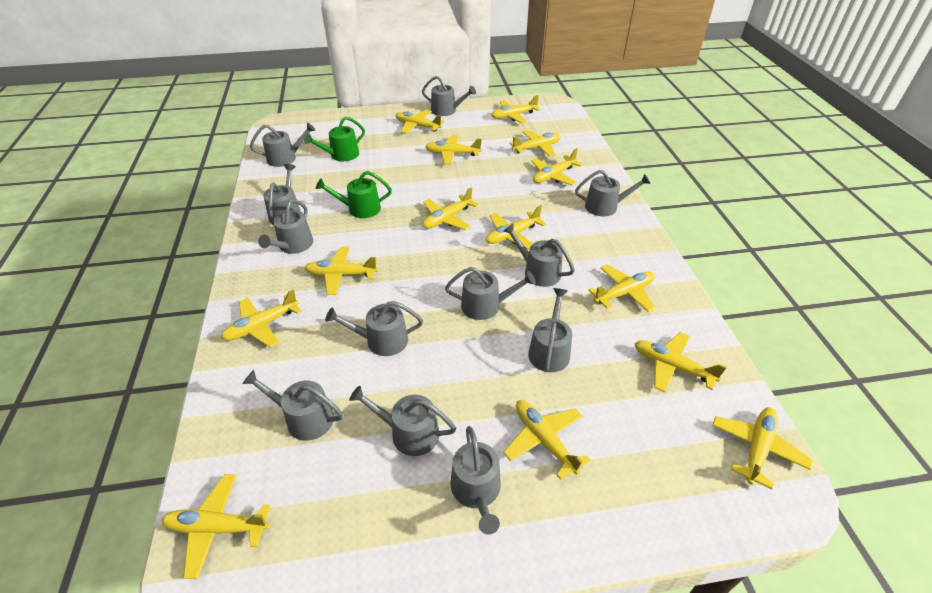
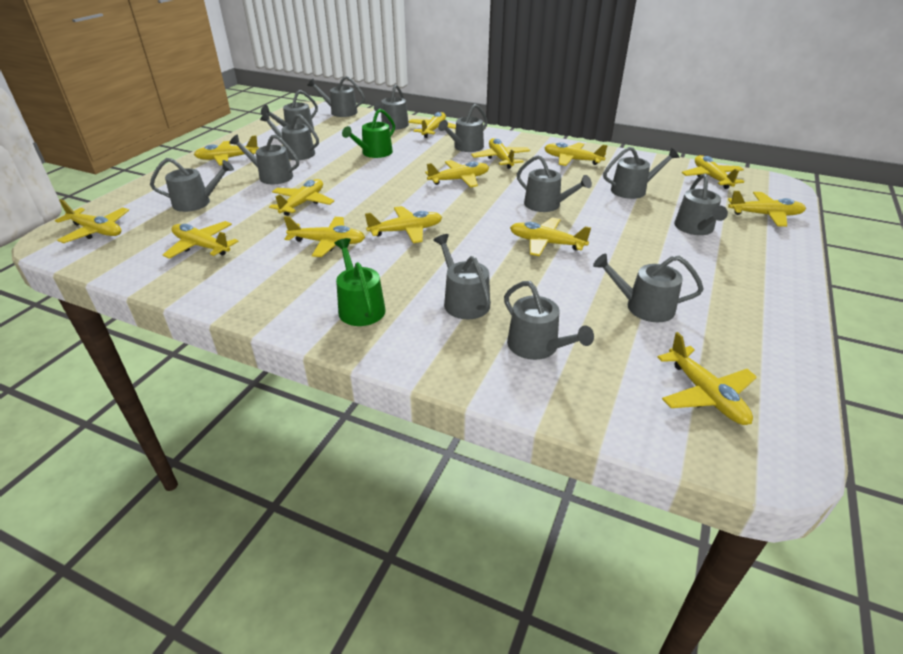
grey watering can: 12 -> 13

